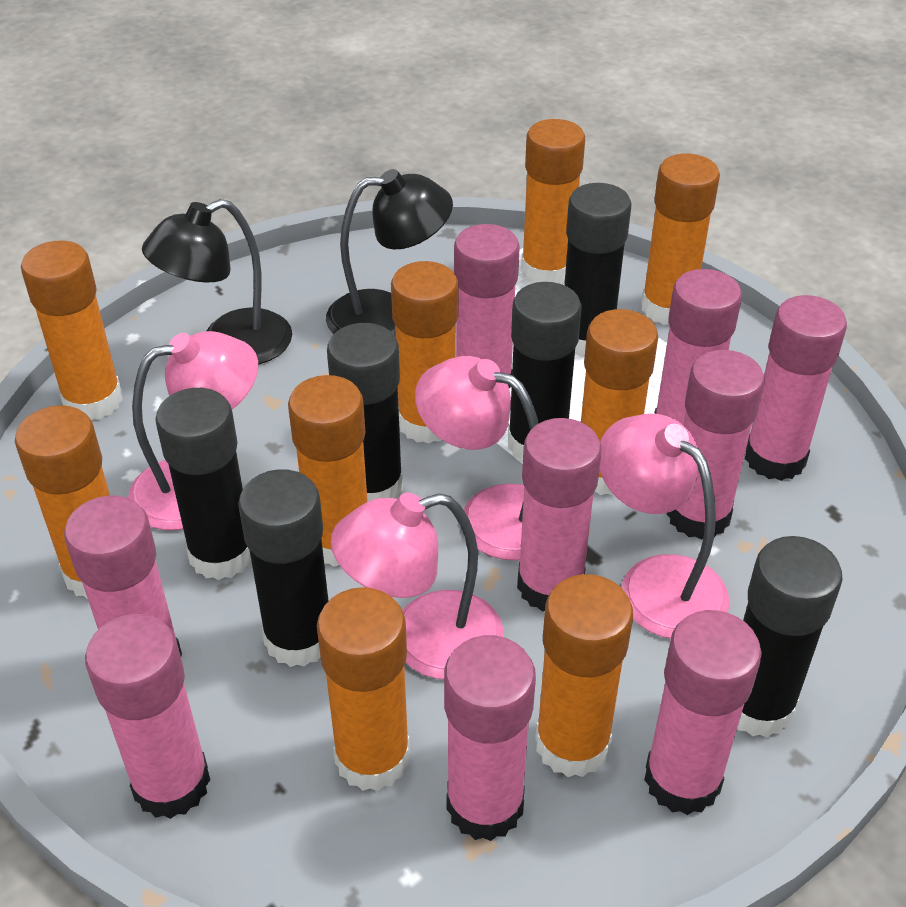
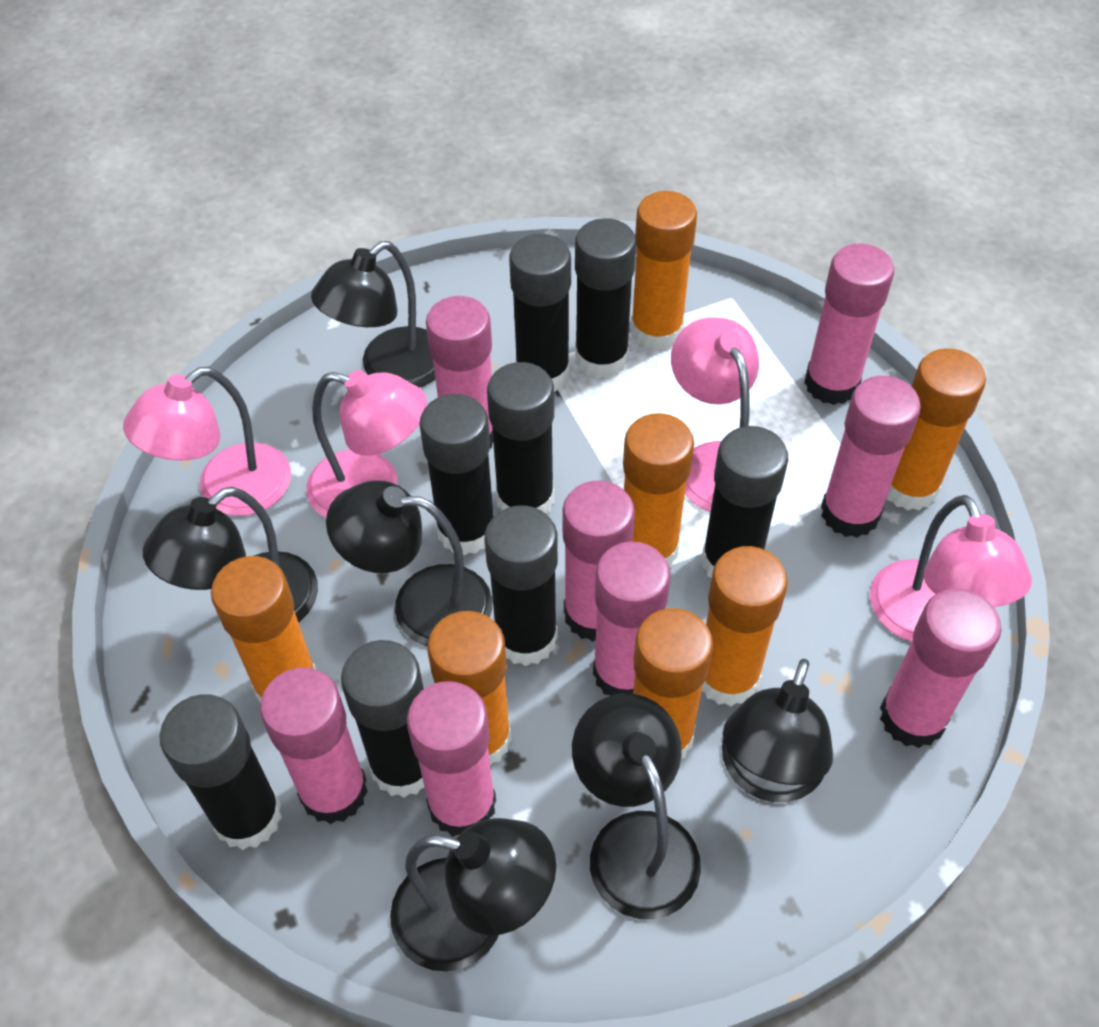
black glue stick: 6 -> 8
black lamp: 2 -> 6
orange glue stick: 9 -> 7
pink glue stick: 9 -> 8

